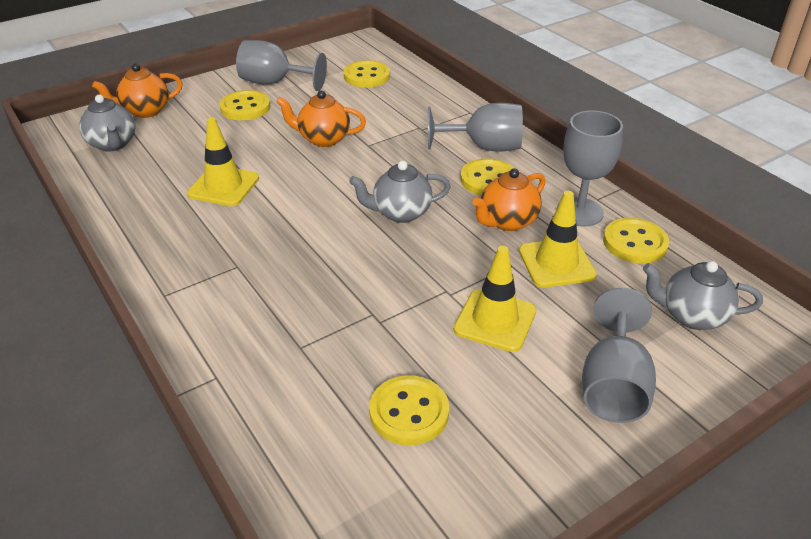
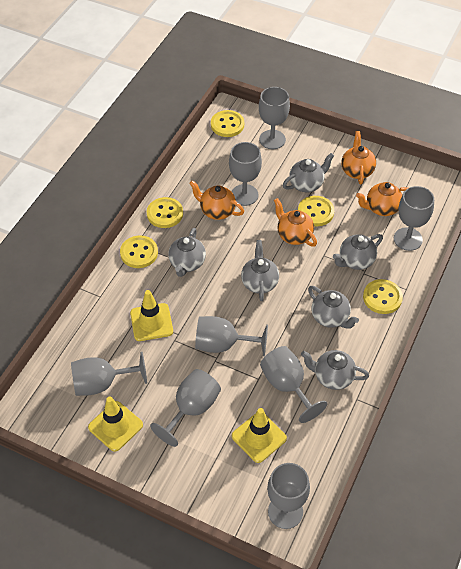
grey goblet: 4 -> 8
grey teapot: 3 -> 6
orange teapot: 3 -> 4

